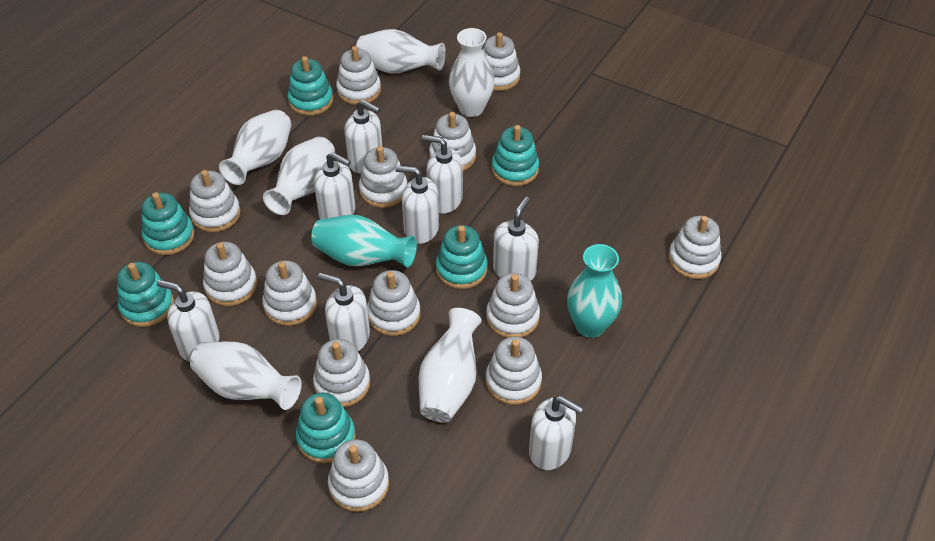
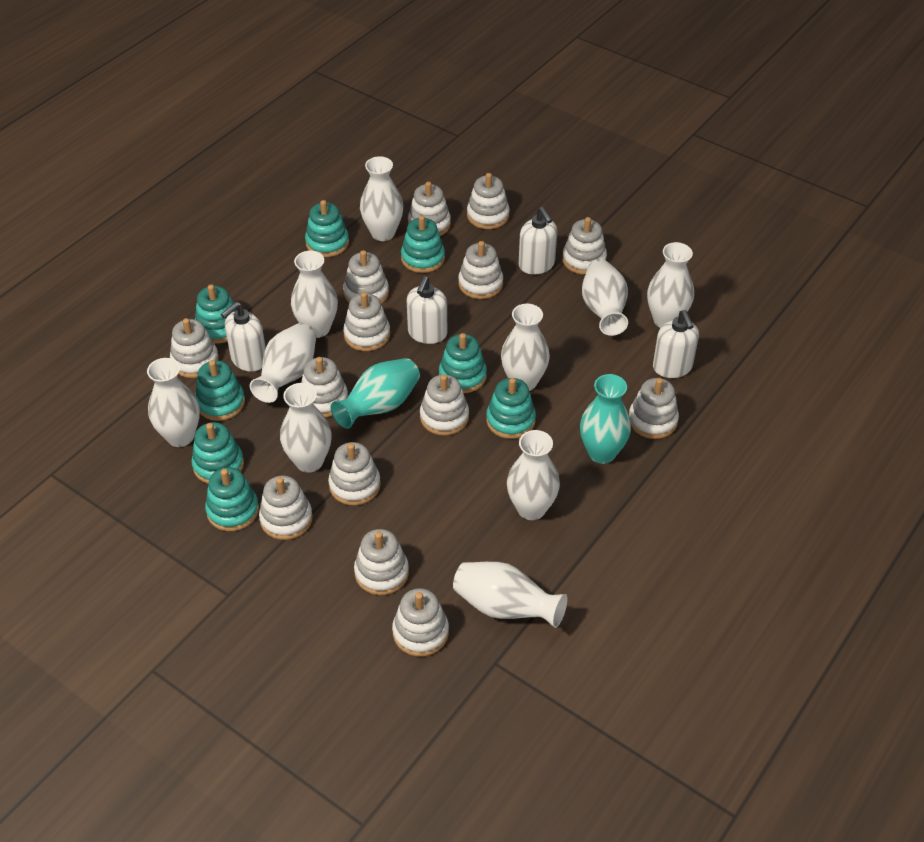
turquoise stacking toy: 6 -> 8
white soap dispenser: 8 -> 4
white stacking toy: 13 -> 14
white vase: 6 -> 10

